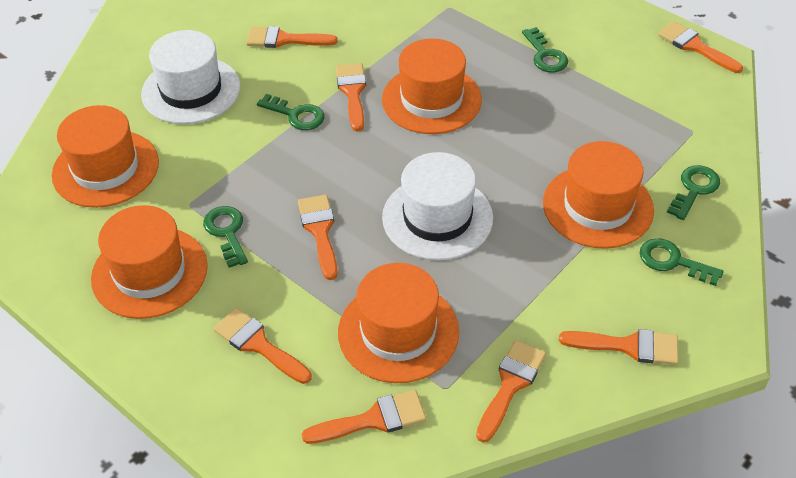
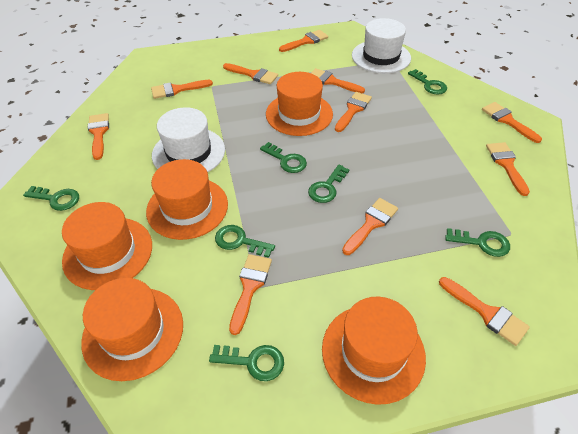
green key: 5 -> 7
orange brush: 8 -> 11

